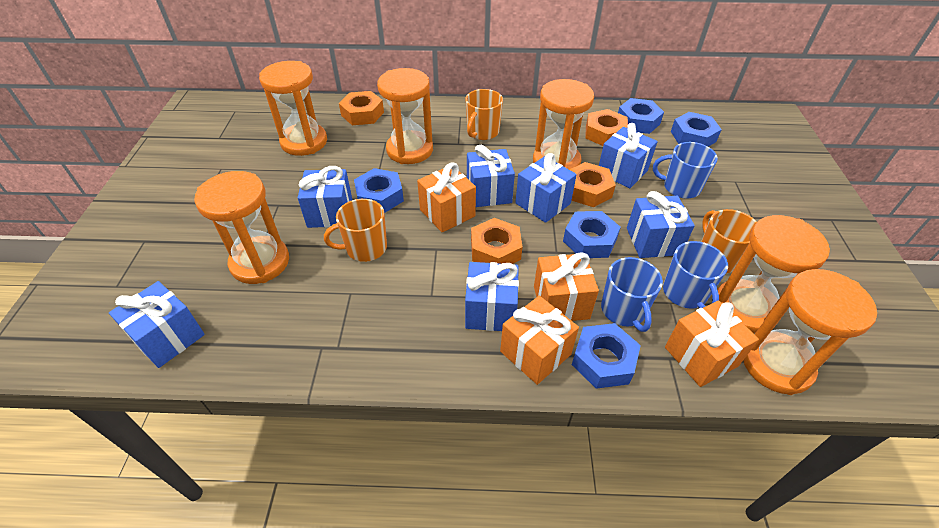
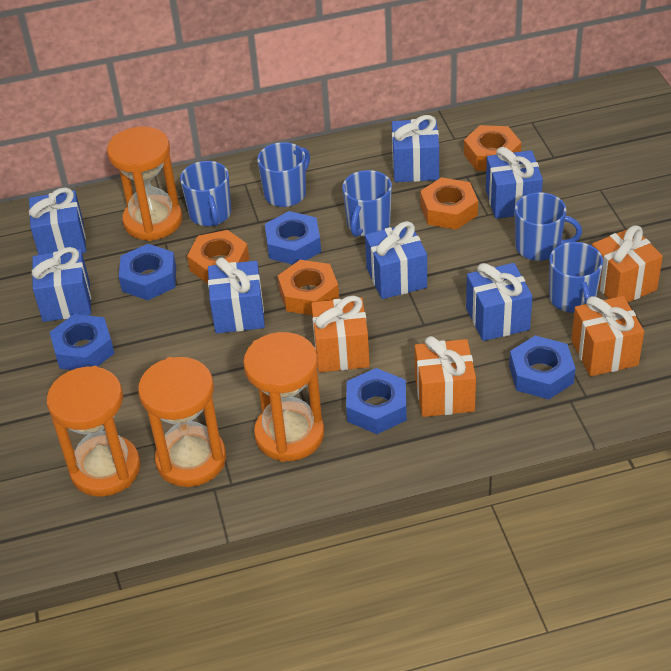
blue mug: 3 -> 5
orange hourglass: 6 -> 4
orange mug: 3 -> 0

